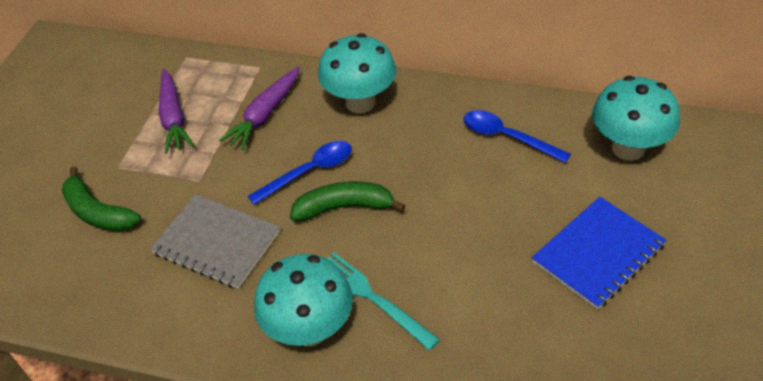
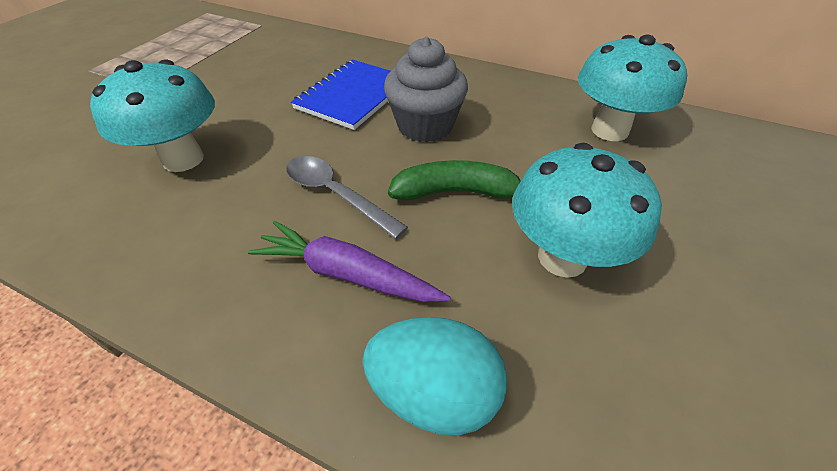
blue spoon: 2 -> 0
green banana: 2 -> 1
grey cupcake: 0 -> 1
grey notebook: 1 -> 0
grey spoon: 0 -> 1
purple carrot: 2 -> 1
turquoise egg: 0 -> 1
turquoise fork: 1 -> 0

